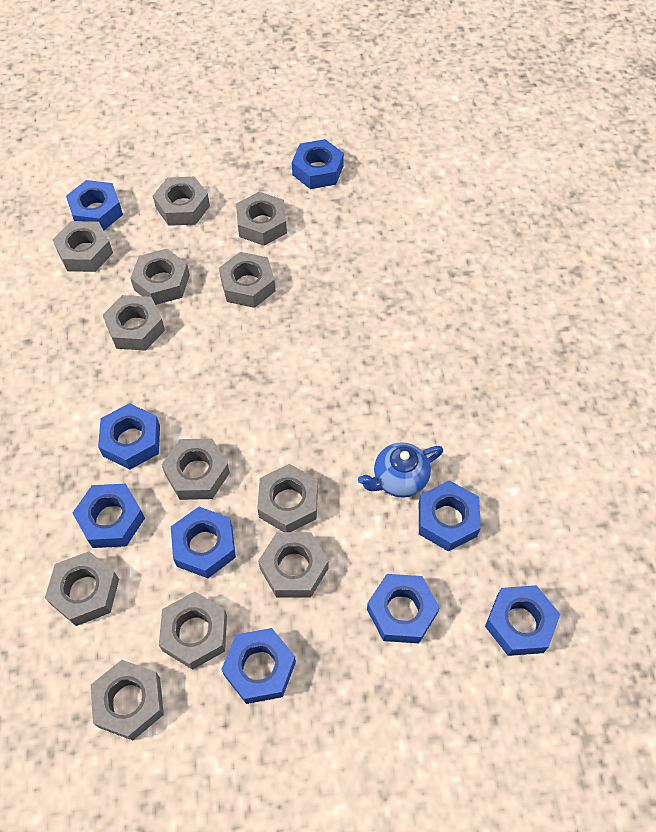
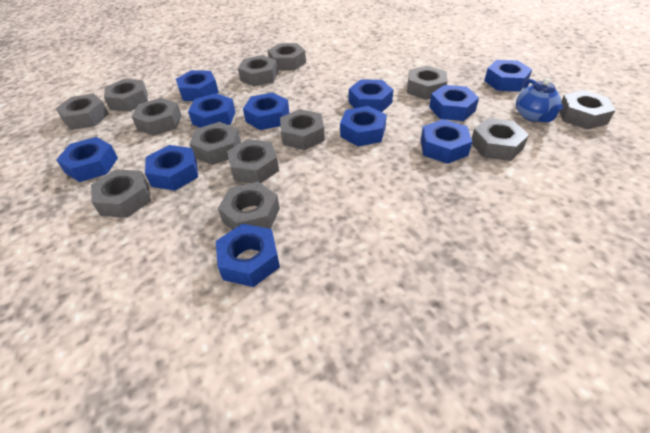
blue nut: 9 -> 11
grey nut: 12 -> 13

